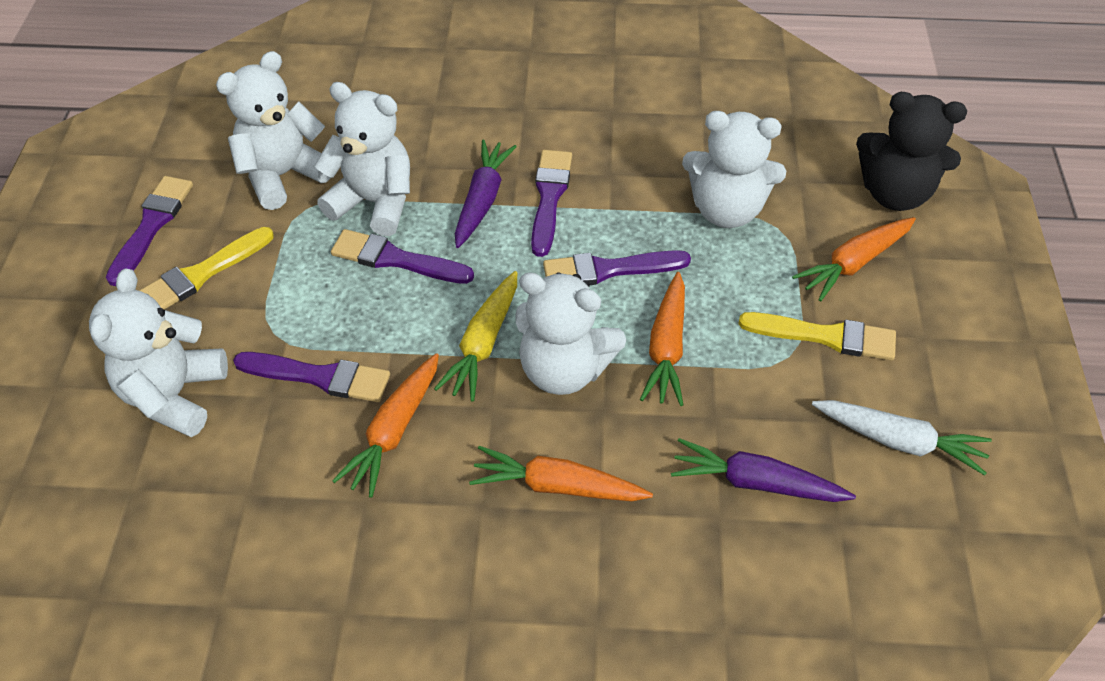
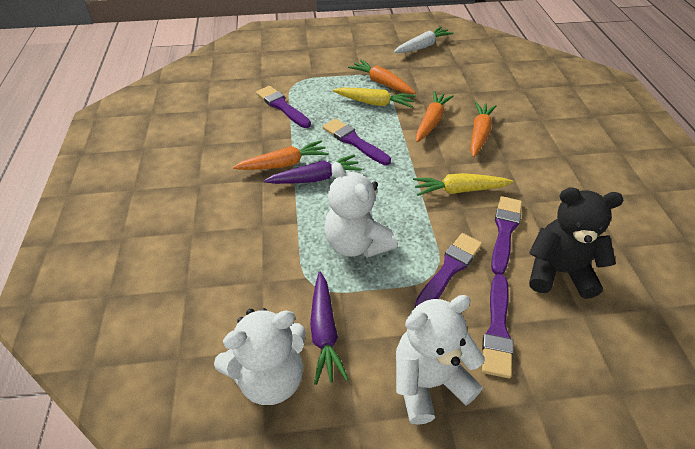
white teddy bear: 5 -> 3
yellow brush: 2 -> 0
yellow carrot: 1 -> 2

